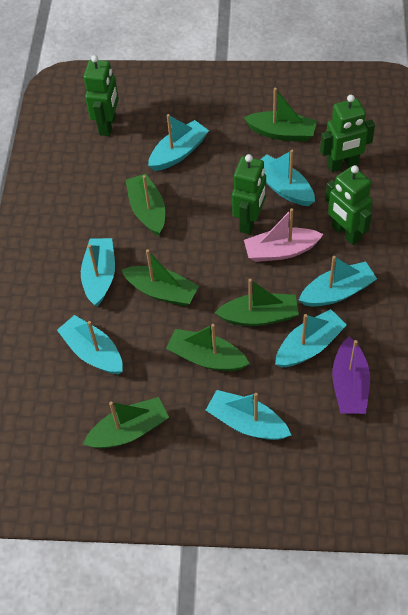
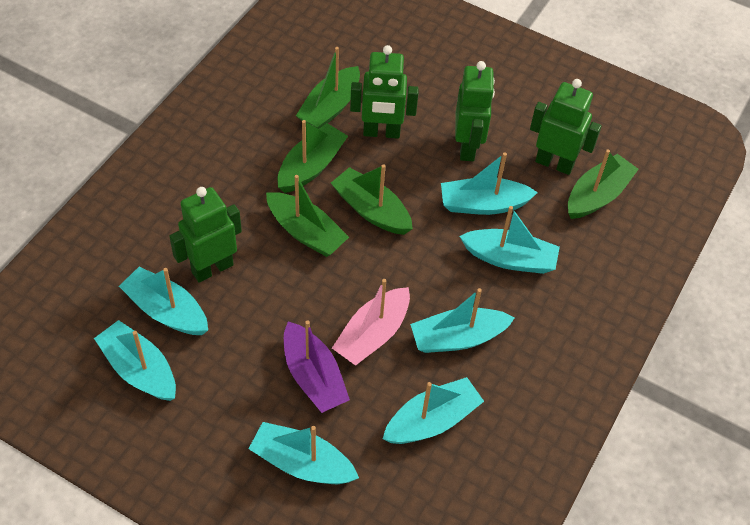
green boat: 6 -> 5

